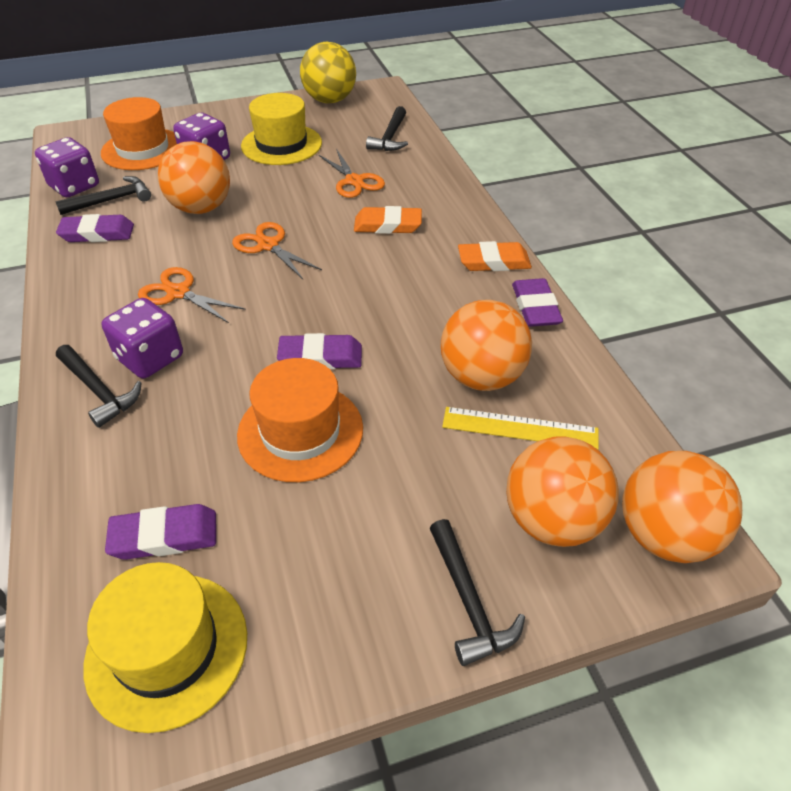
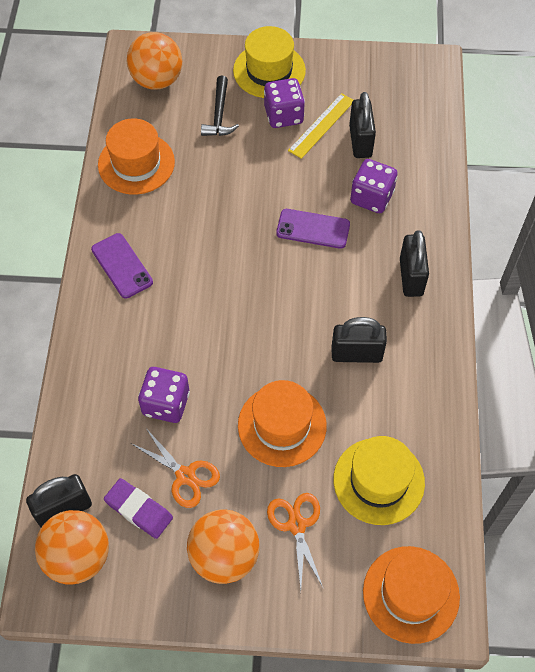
black hammer: 4 -> 1
black padlock: 0 -> 4
orange ball: 4 -> 3
orange eraser: 2 -> 0
orange hat: 2 -> 3
orange scissors: 3 -> 2
purple eraser: 4 -> 1
purple phone: 0 -> 2
yellow ball: 1 -> 0

